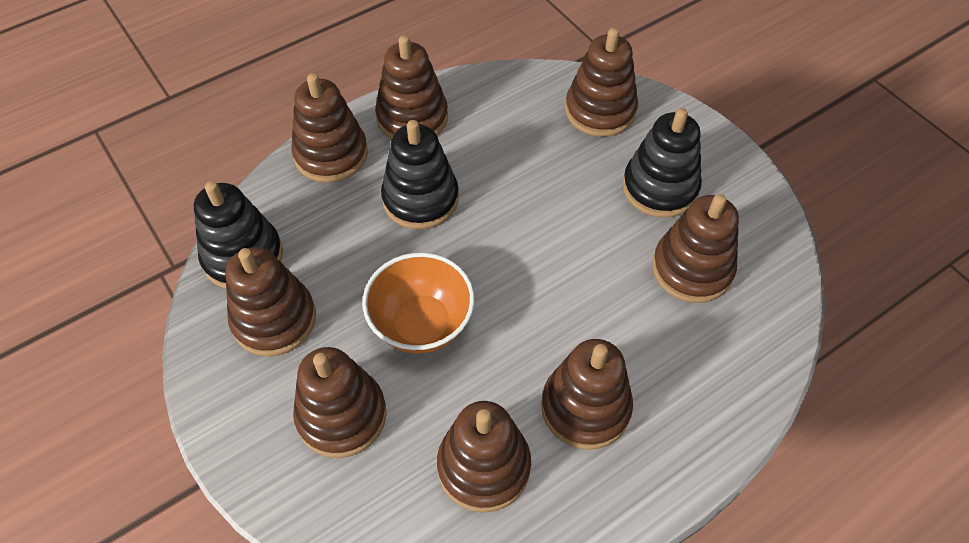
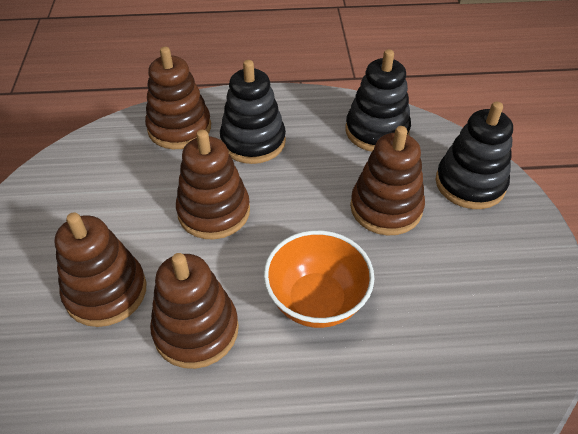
brown stacking toy: 8 -> 5

